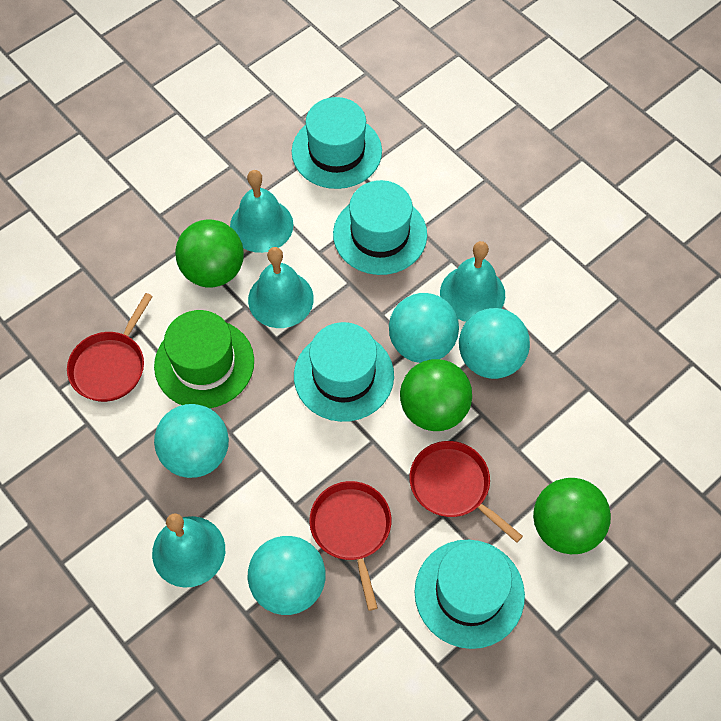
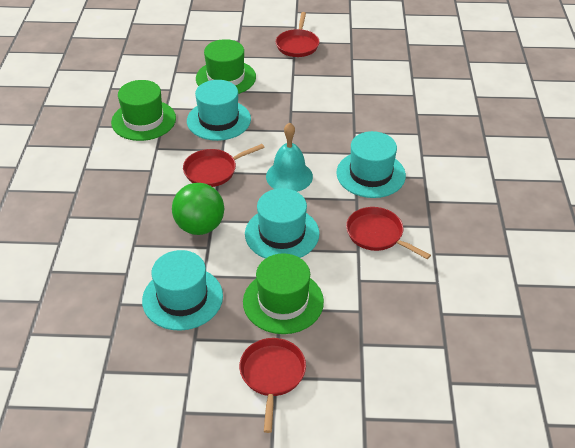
green ball: 3 -> 1
green hat: 1 -> 3
red pan: 3 -> 4
turquoise ball: 4 -> 0
turquoise bell: 4 -> 1

